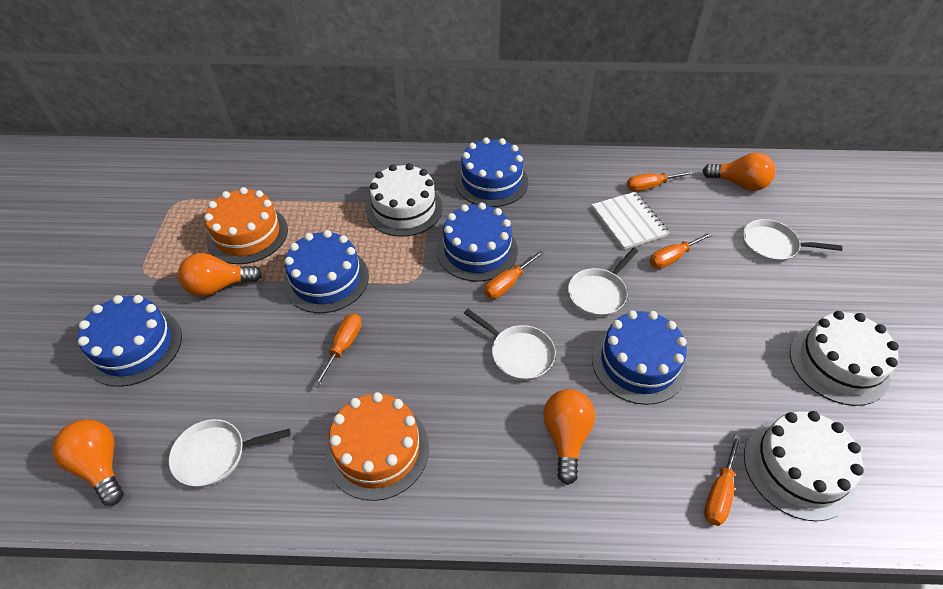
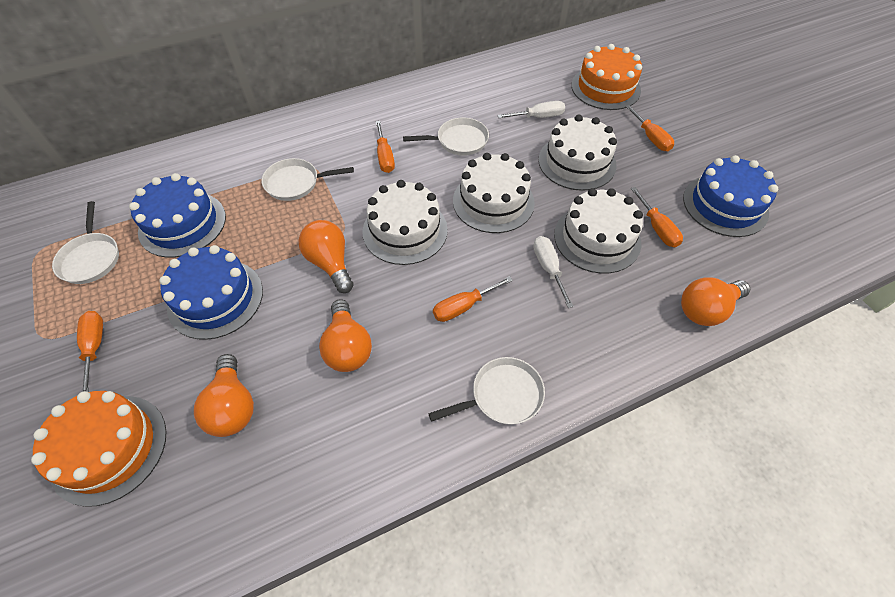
blue cake: 5 -> 3
white cake: 3 -> 4
white notebook: 1 -> 0
white screwdriver: 0 -> 2

